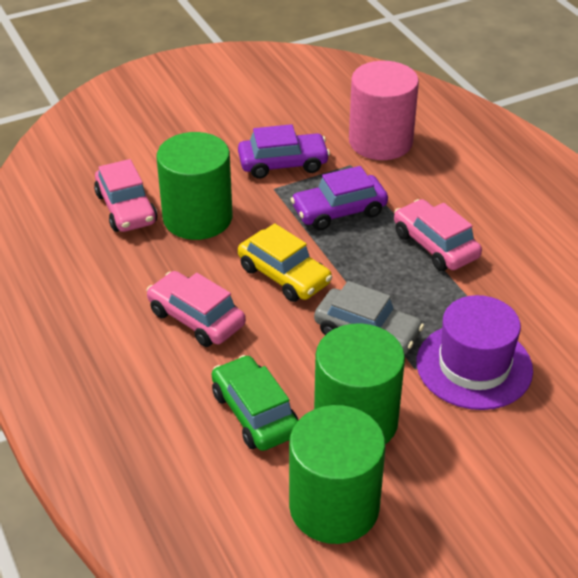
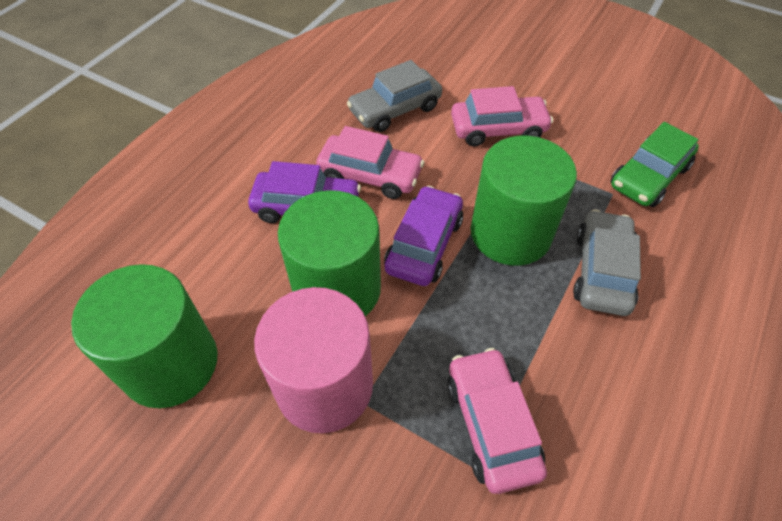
grey car: 1 -> 2
purple hat: 1 -> 0
yellow car: 1 -> 0

